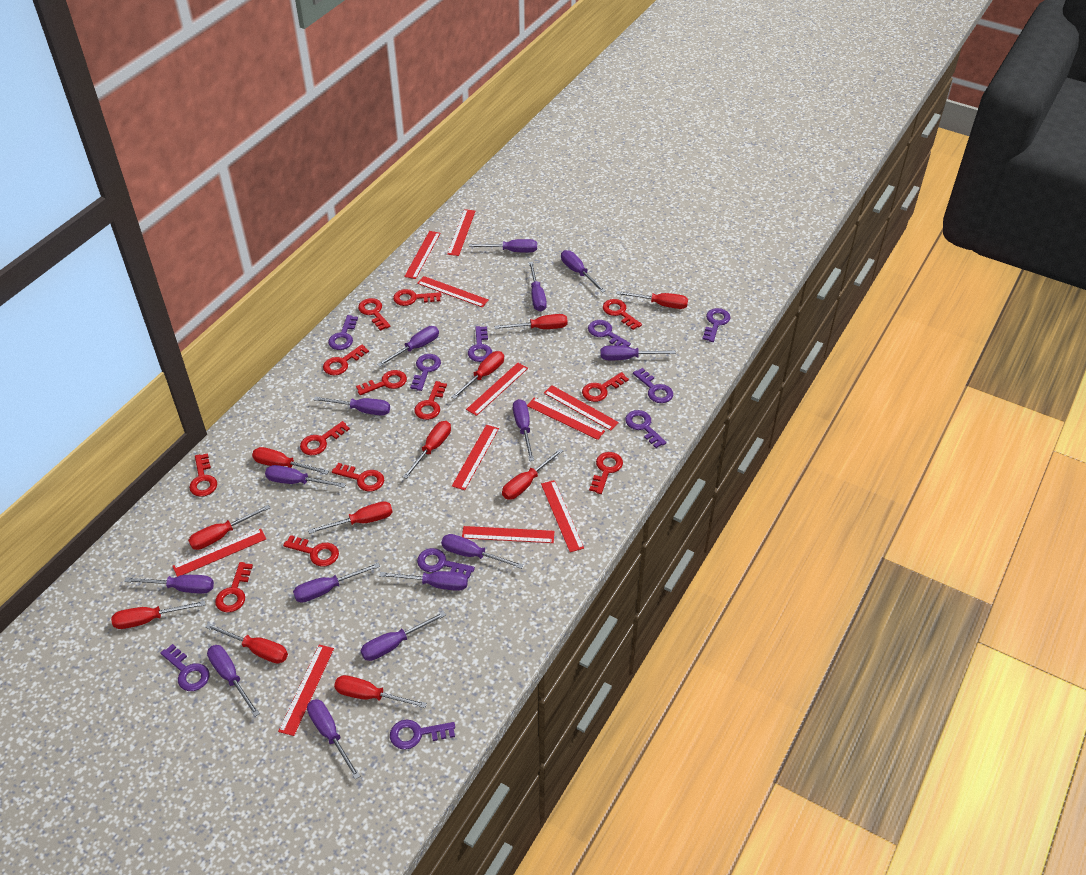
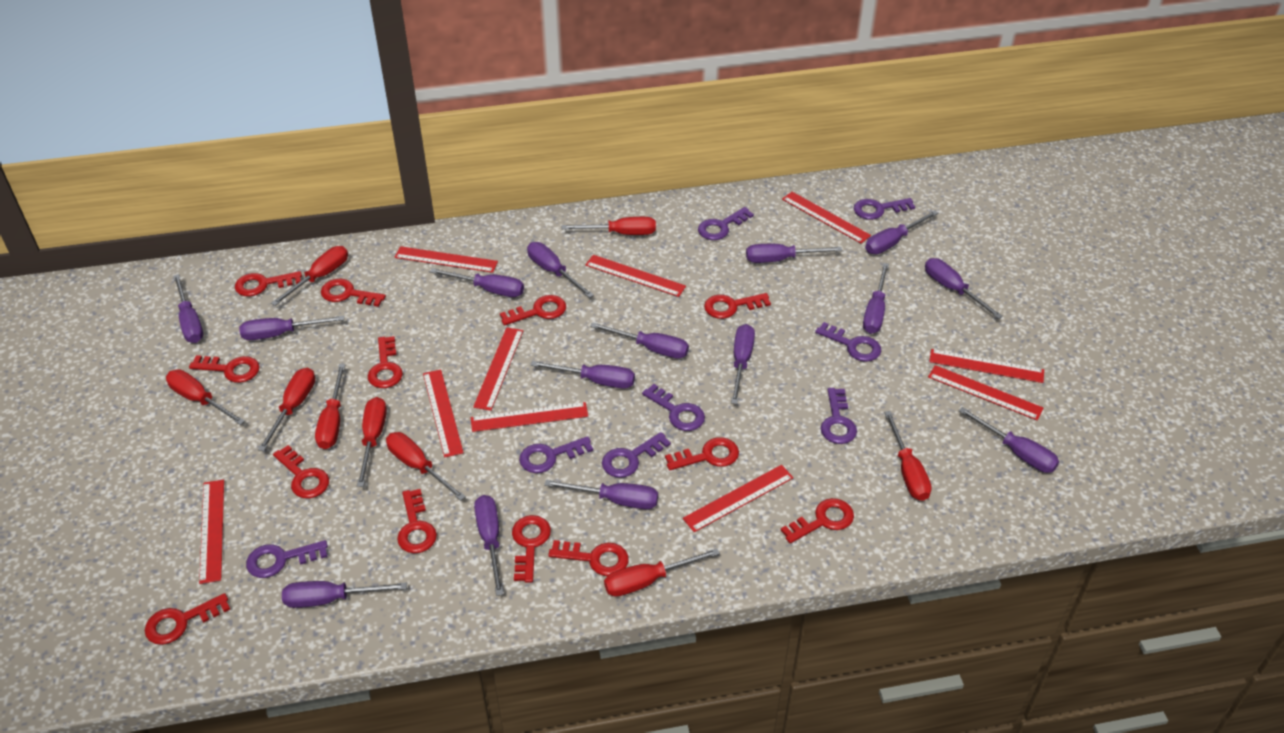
purple key: 10 -> 8
red ruler: 11 -> 10
red screwdriver: 11 -> 9

